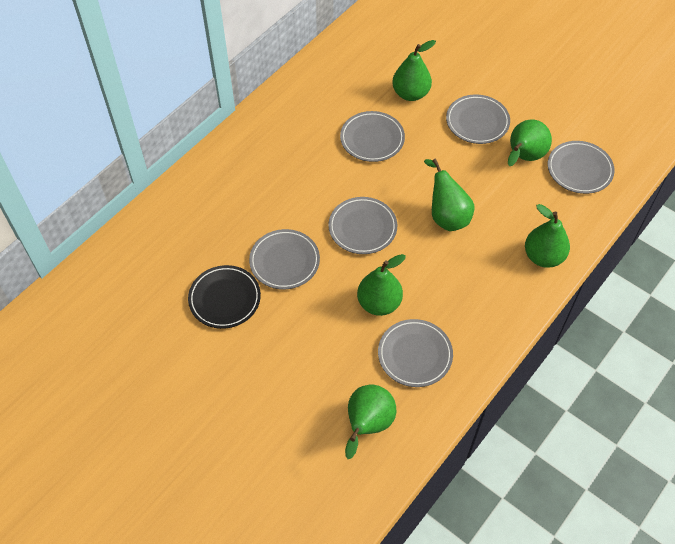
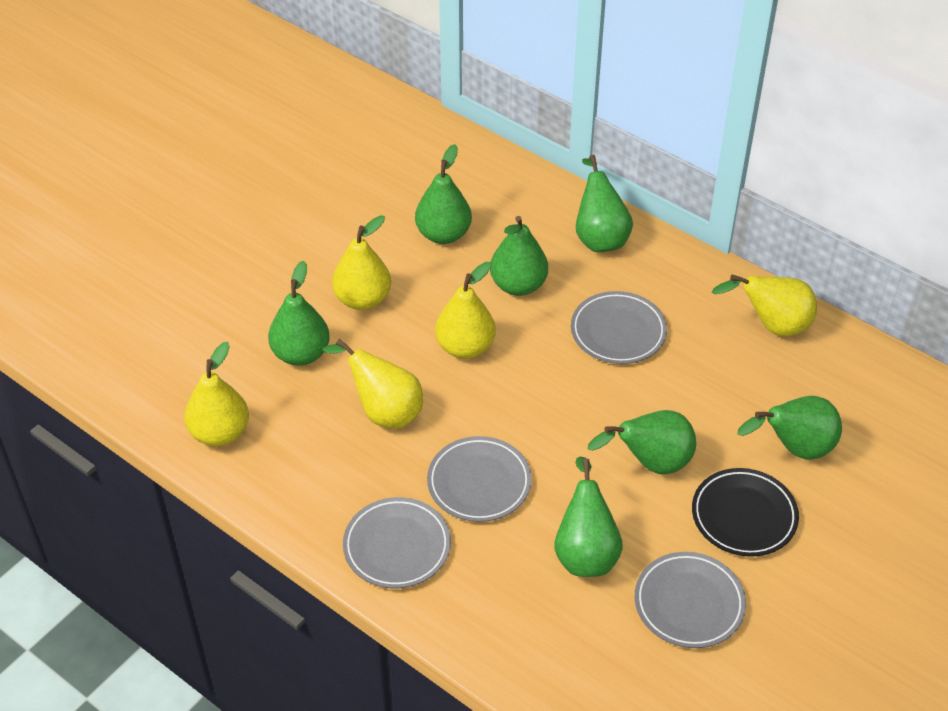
green pear: 6 -> 7
grey plate: 6 -> 4
yellow pear: 0 -> 5

